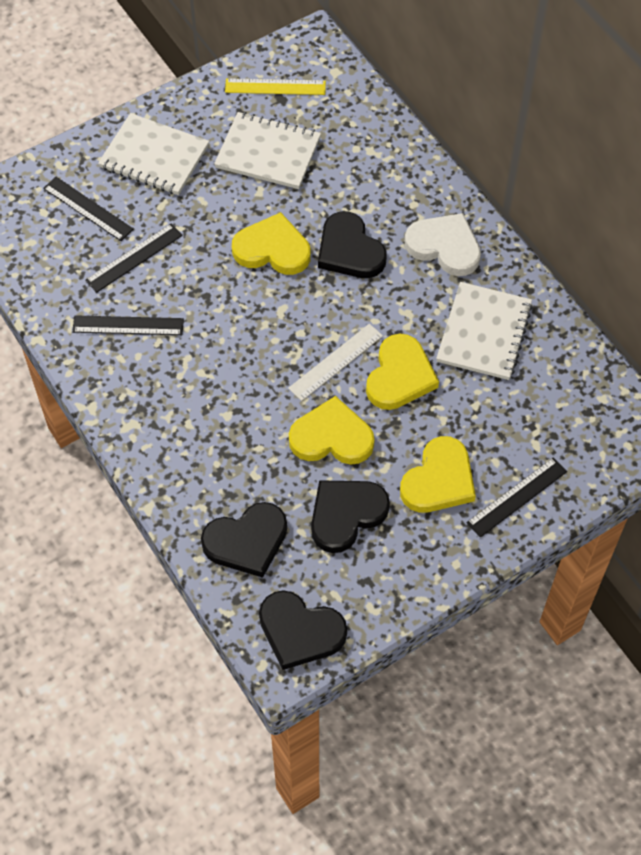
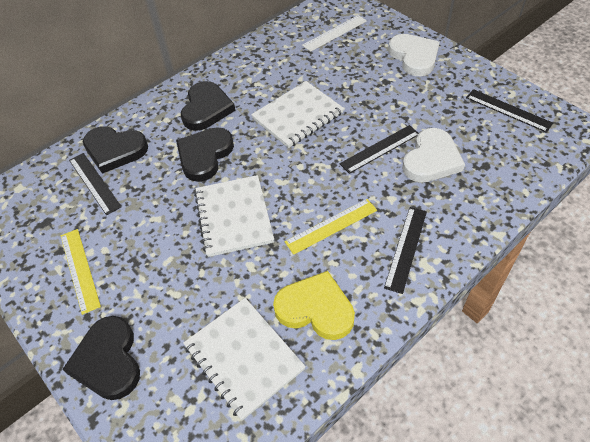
white heart: 1 -> 2
yellow heart: 4 -> 1
yellow ruler: 1 -> 2

